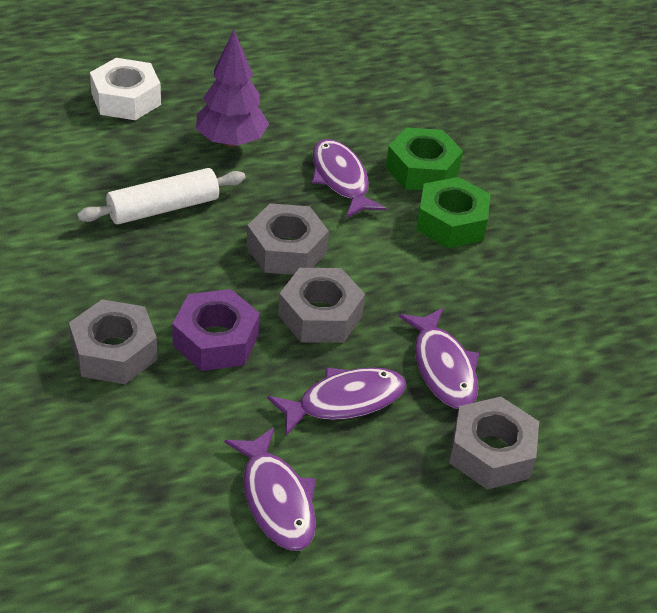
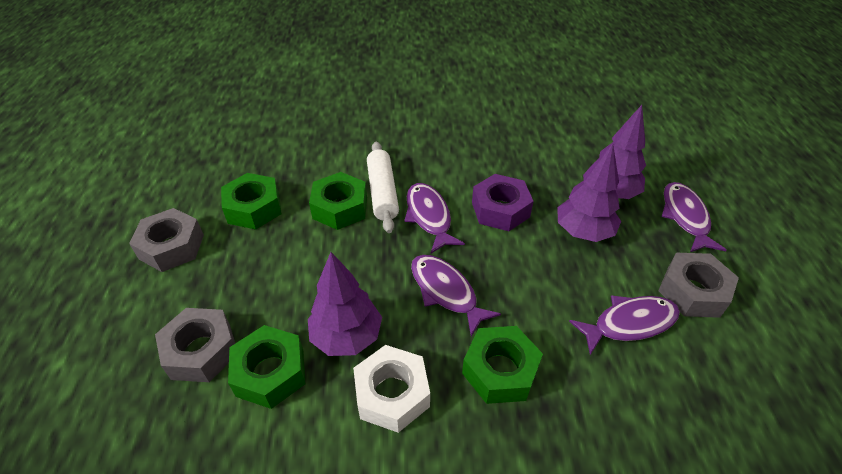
green nut: 2 -> 4
grey nut: 4 -> 3
purple tree: 1 -> 3

